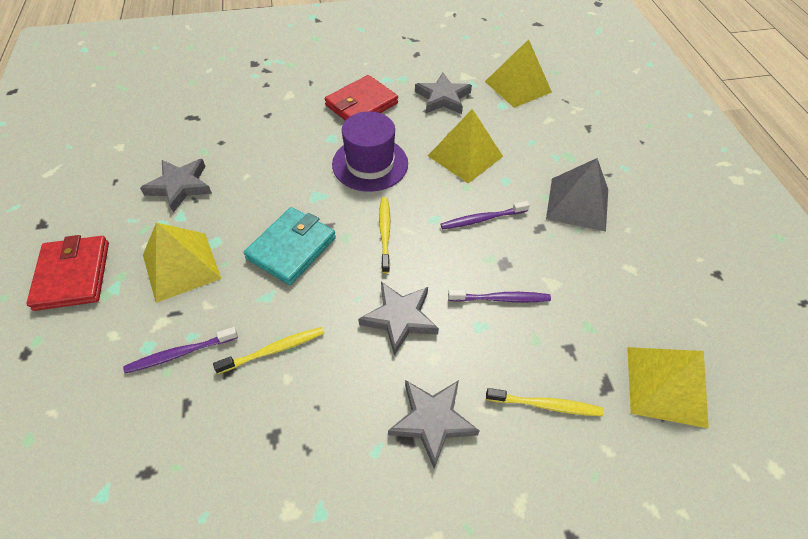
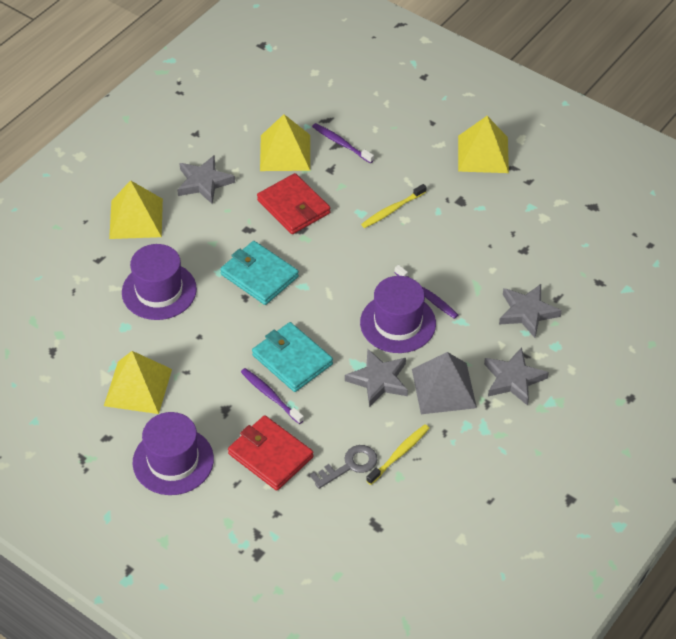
grey key: 0 -> 1
purple hat: 1 -> 3
turquoise wallet: 1 -> 2
yellow toothbrush: 3 -> 2

